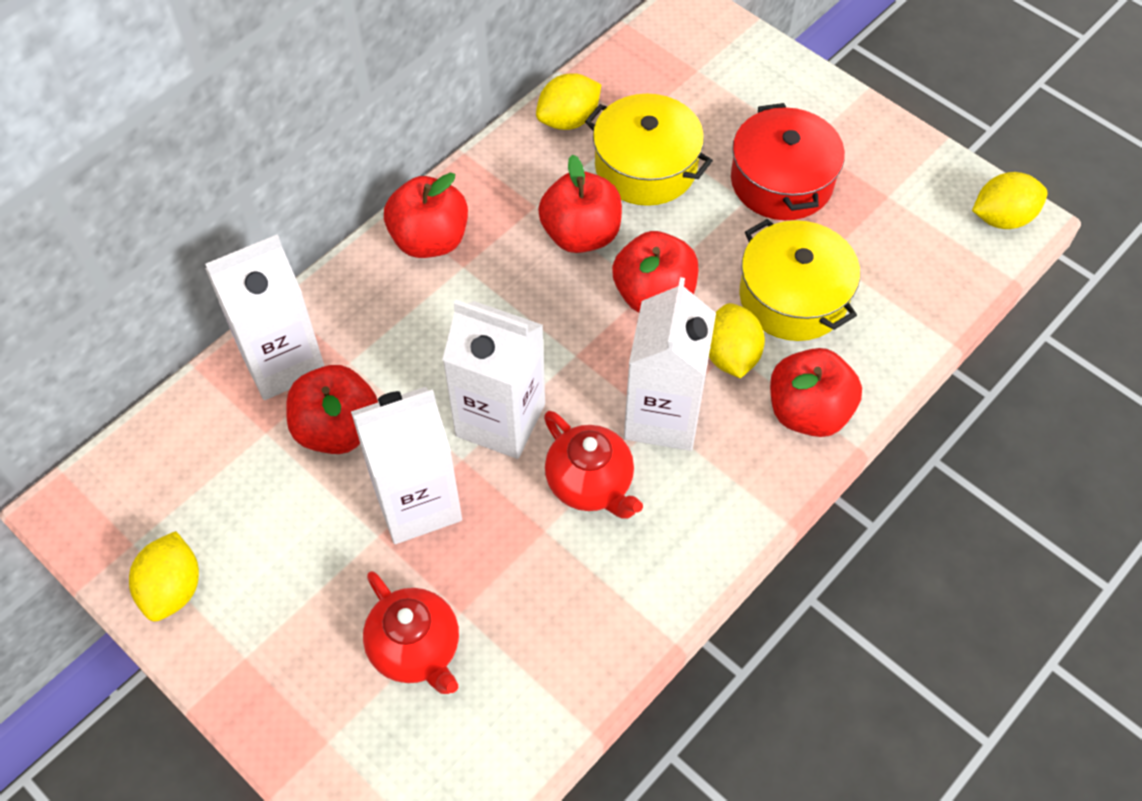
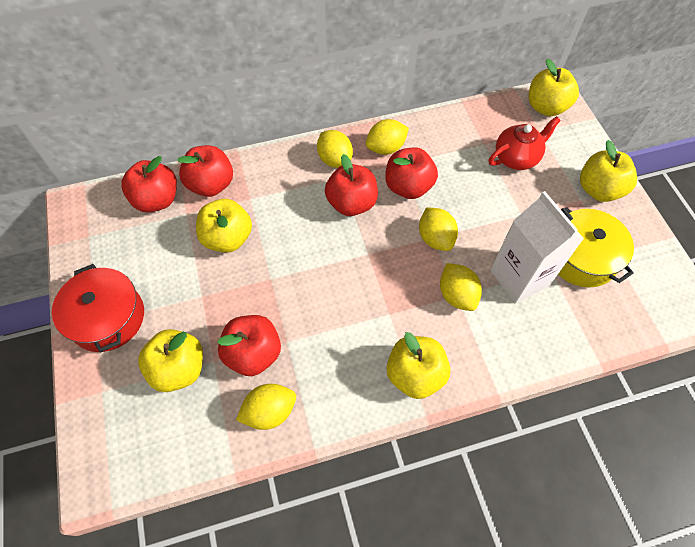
red teapot: 2 -> 1
white carton: 4 -> 1
yellow apple: 0 -> 5
yellow lemon: 4 -> 5
yellow pot: 2 -> 1

